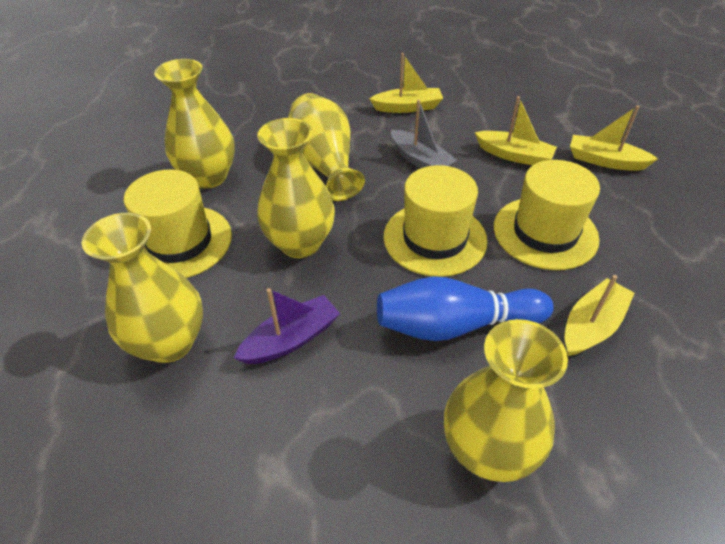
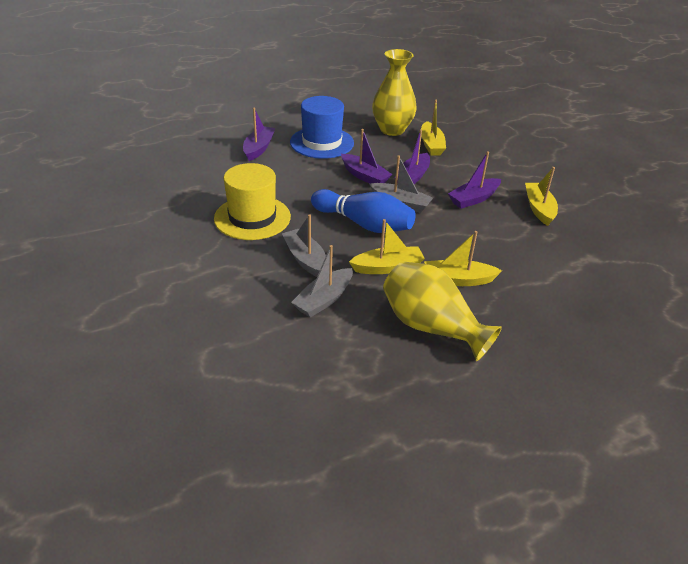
blue hat: 0 -> 1
grey boat: 1 -> 3
purple boat: 1 -> 4
yellow hat: 3 -> 1
yellow vase: 5 -> 2

